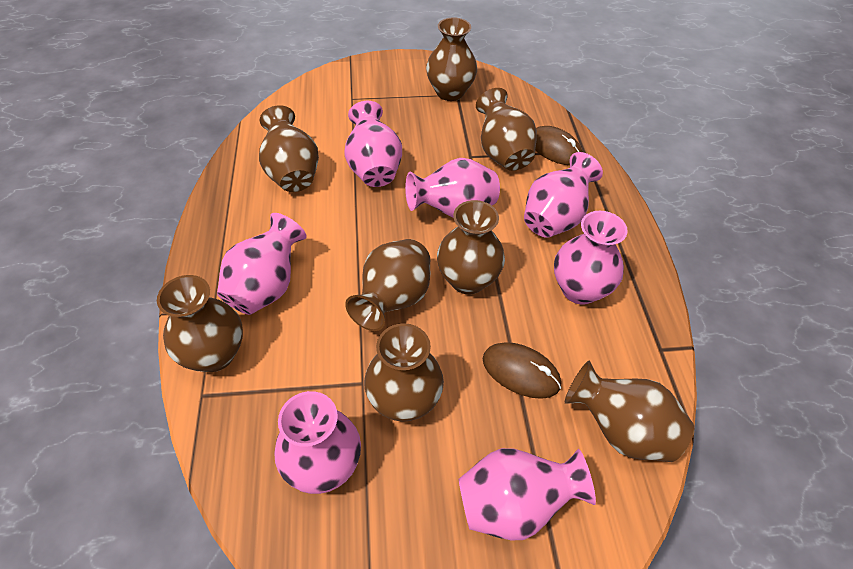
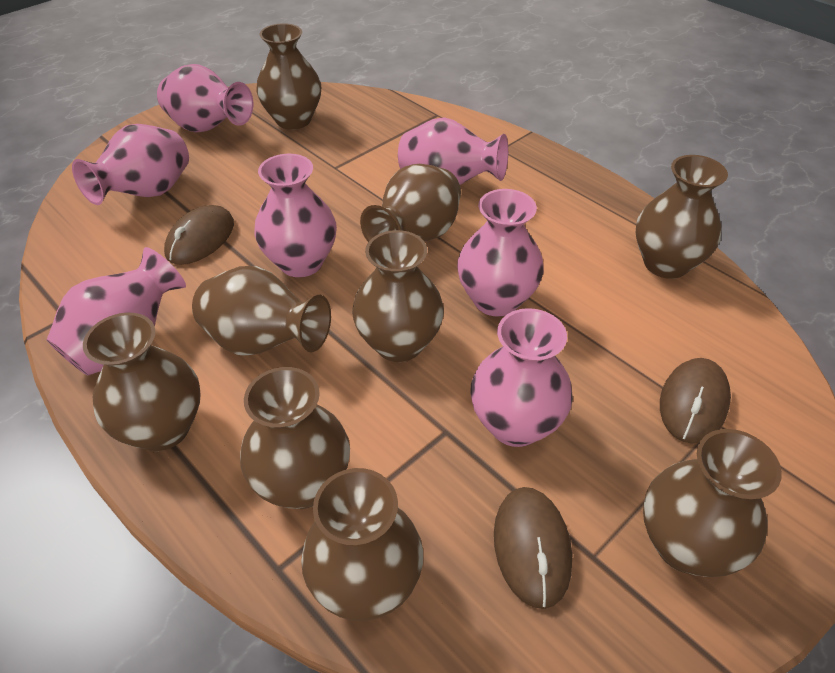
brown mouse: 2 -> 3
brown vase: 8 -> 9

